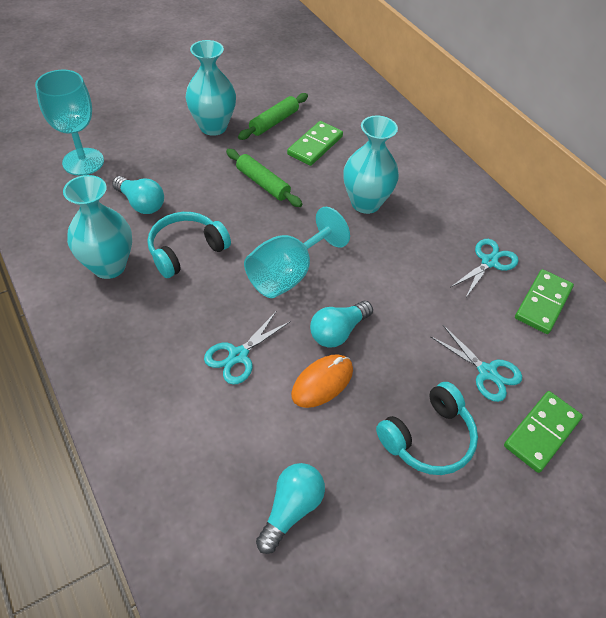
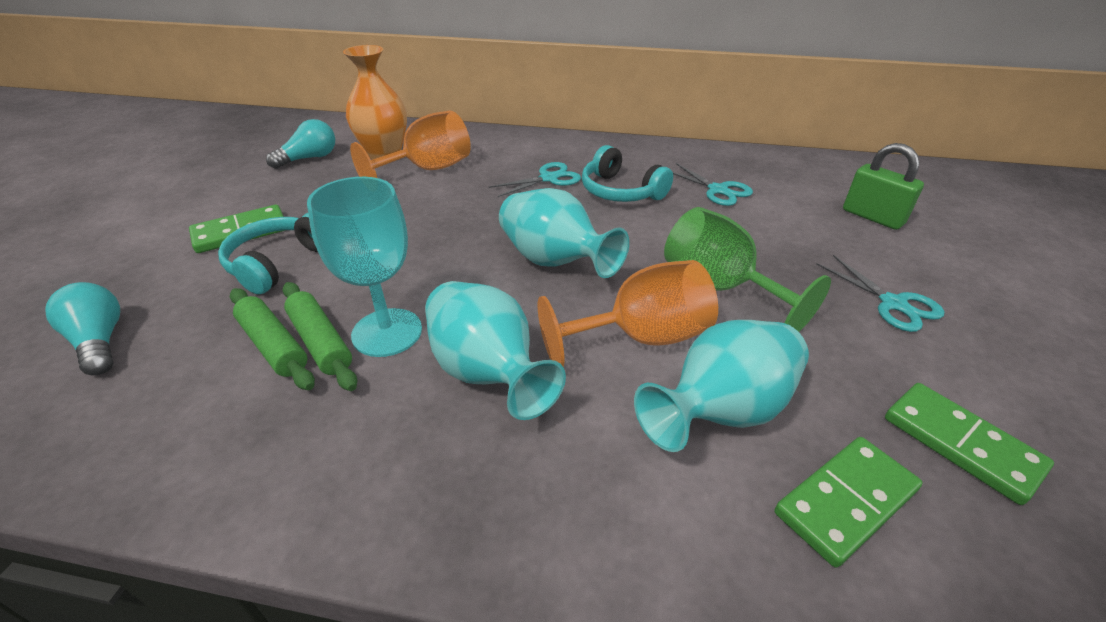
green goblet: 0 -> 1
green padlock: 0 -> 1
orange goblet: 0 -> 2
orange mouse: 1 -> 0
orange vase: 0 -> 1
turquoise goblet: 2 -> 1
turquoise light bulb: 3 -> 2

